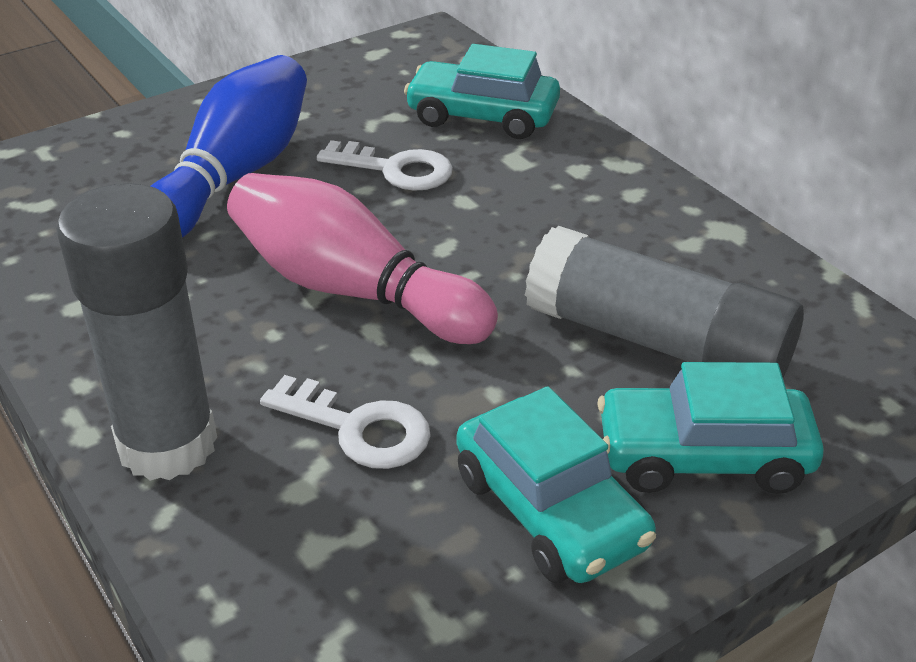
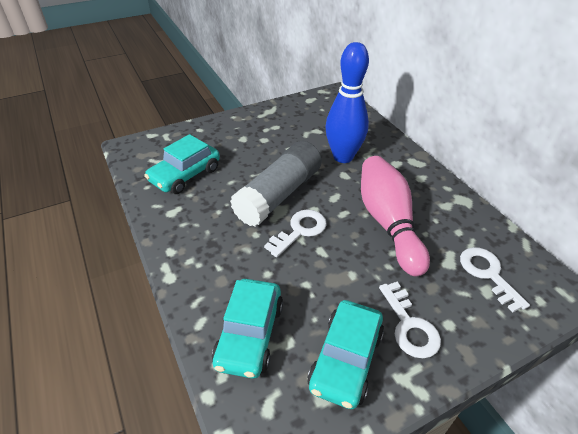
grey glue stick: 2 -> 1
white key: 2 -> 3

